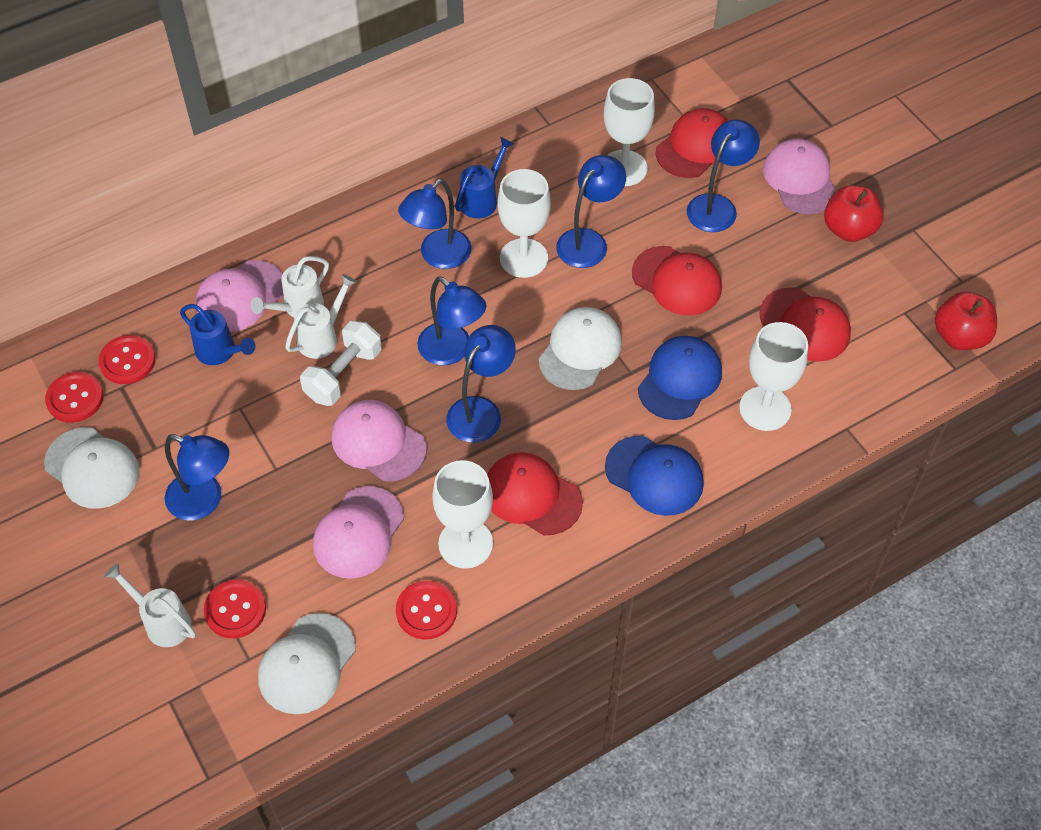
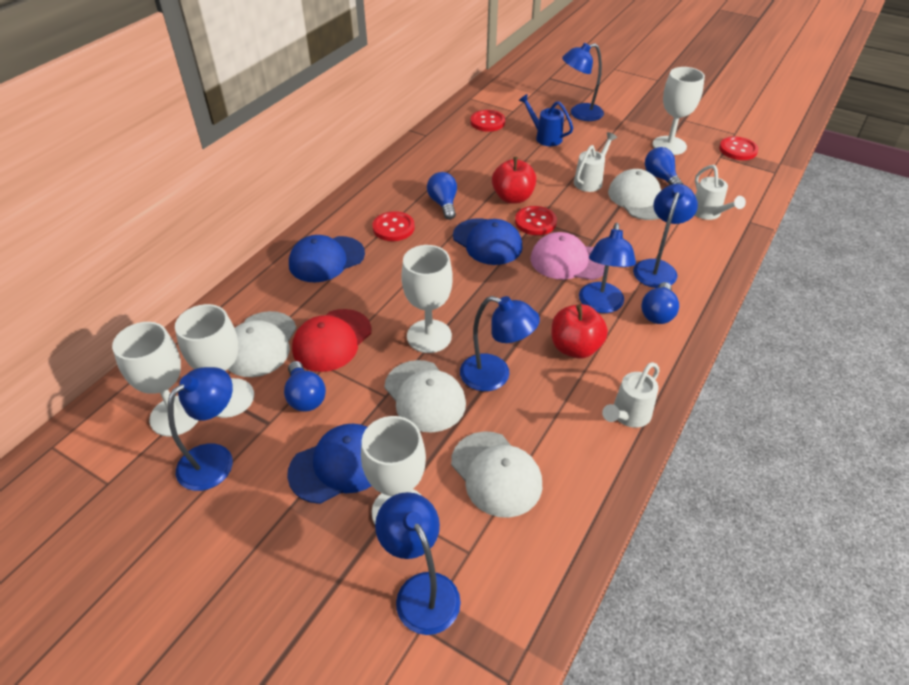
blue cap: 2 -> 3
blue light bulb: 0 -> 4
blue watering can: 2 -> 1
pink cap: 4 -> 1
red cap: 4 -> 1
white cap: 3 -> 4
white dumbbell: 1 -> 0
white goblet: 4 -> 5

